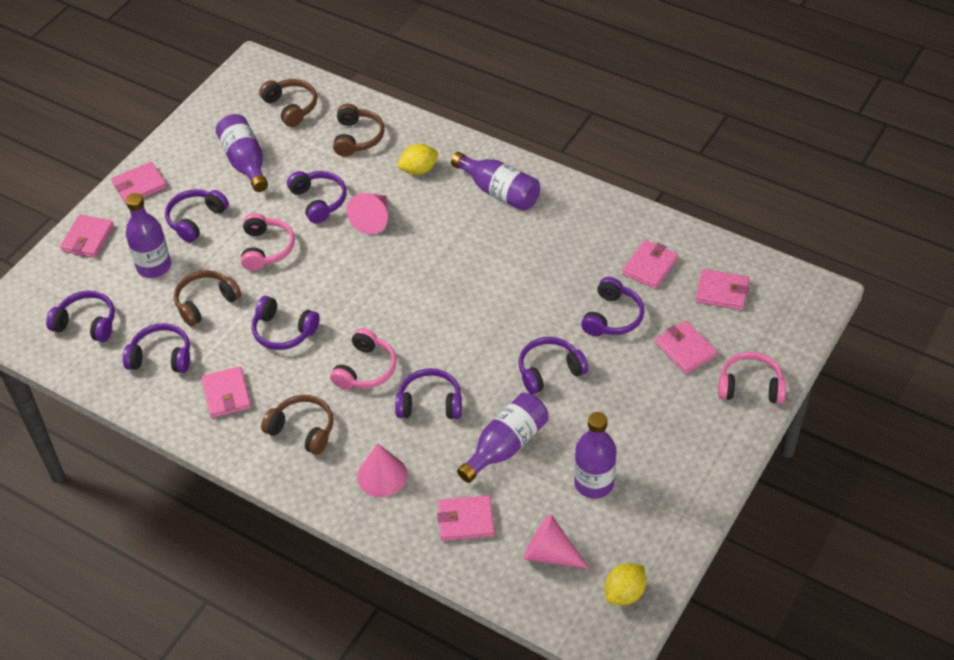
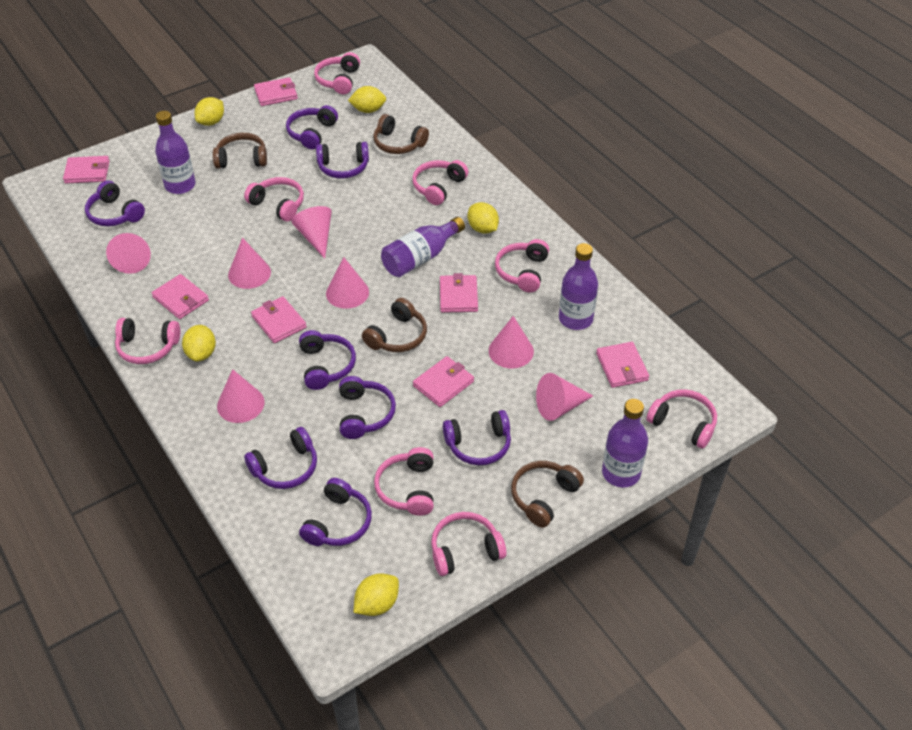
pink cone: 3 -> 7
pink headphones: 3 -> 8
purple bottle: 5 -> 4
yellow lemon: 2 -> 5

